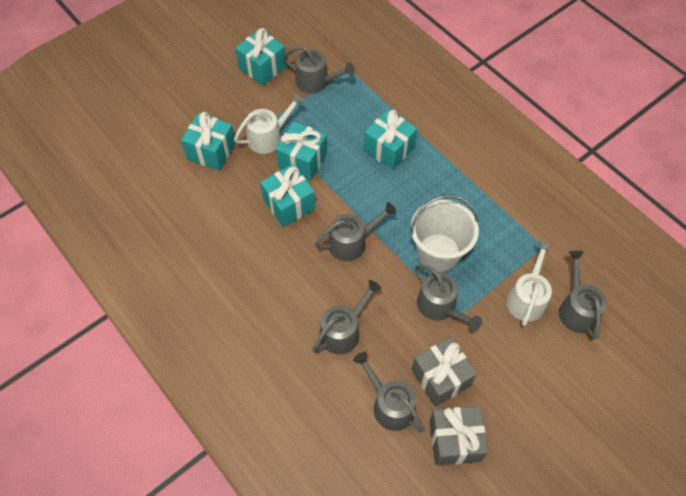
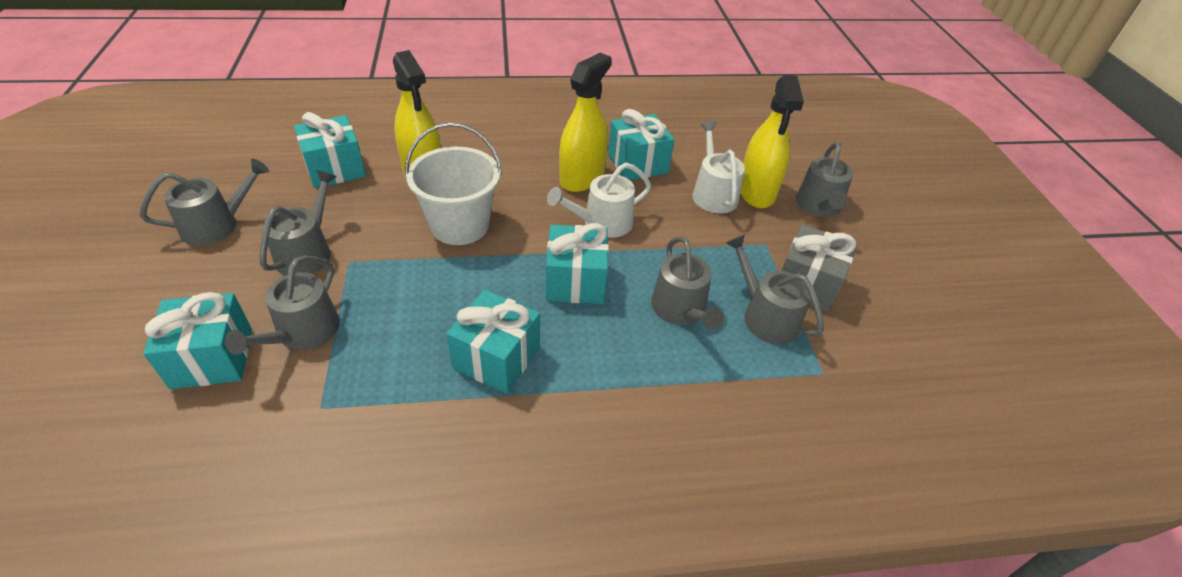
grey gift: 2 -> 1
yellow spray bottle: 0 -> 3

